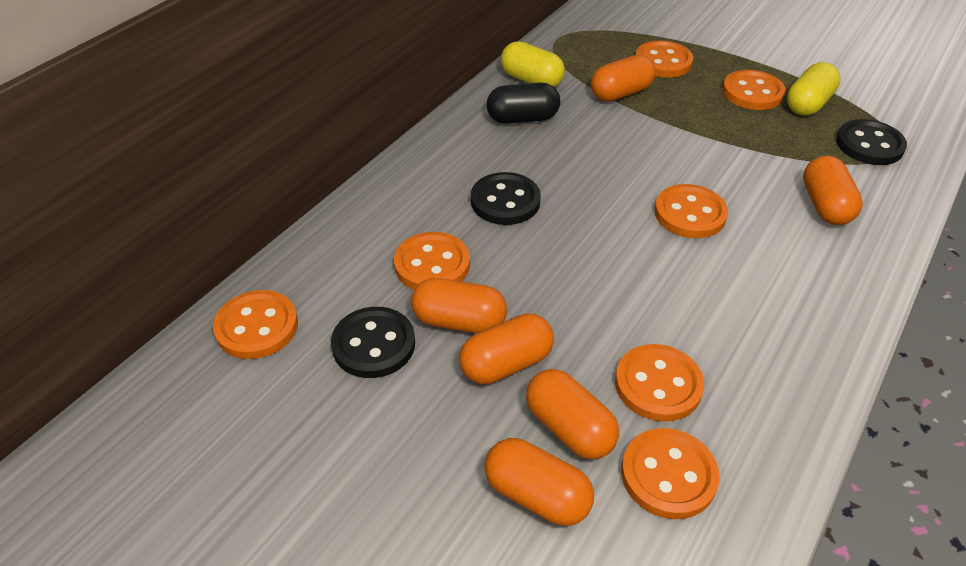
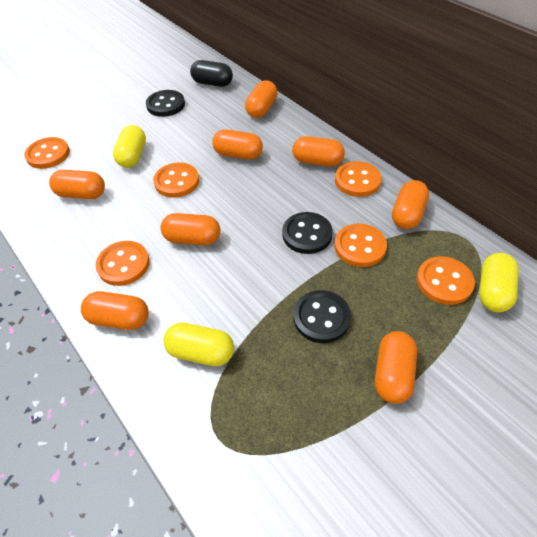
orange button: 7 -> 6
orange capsule: 6 -> 8
yellow capsule: 2 -> 3

